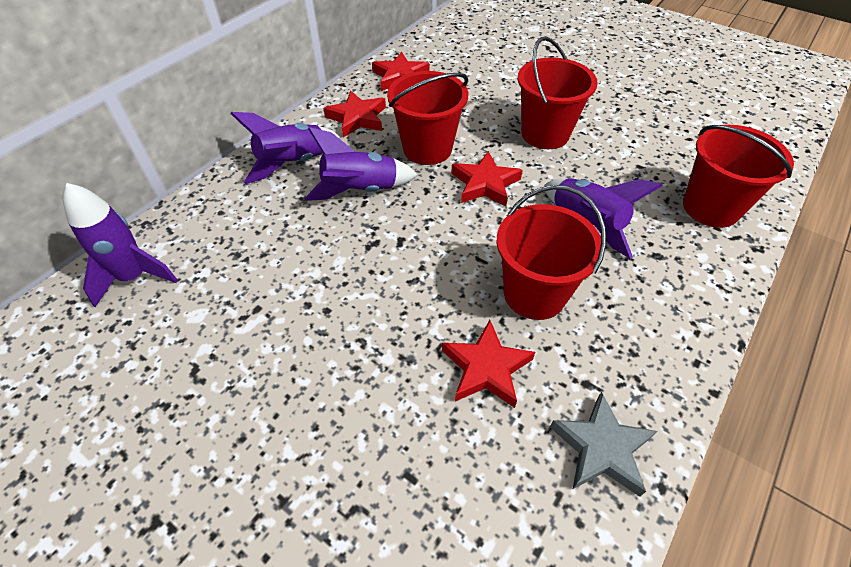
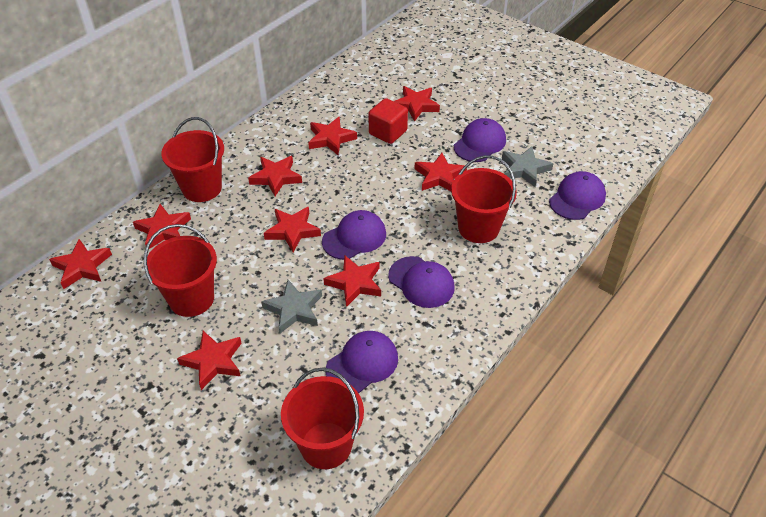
grey star: 1 -> 2
purple cap: 0 -> 5
purple rocket: 4 -> 0
red cube: 0 -> 1
red star: 4 -> 9

